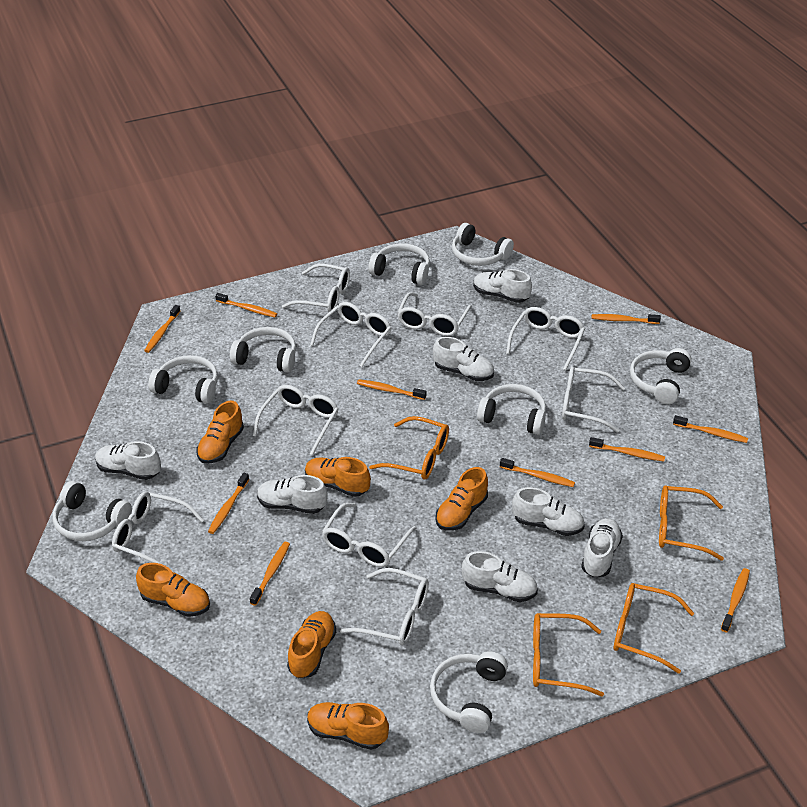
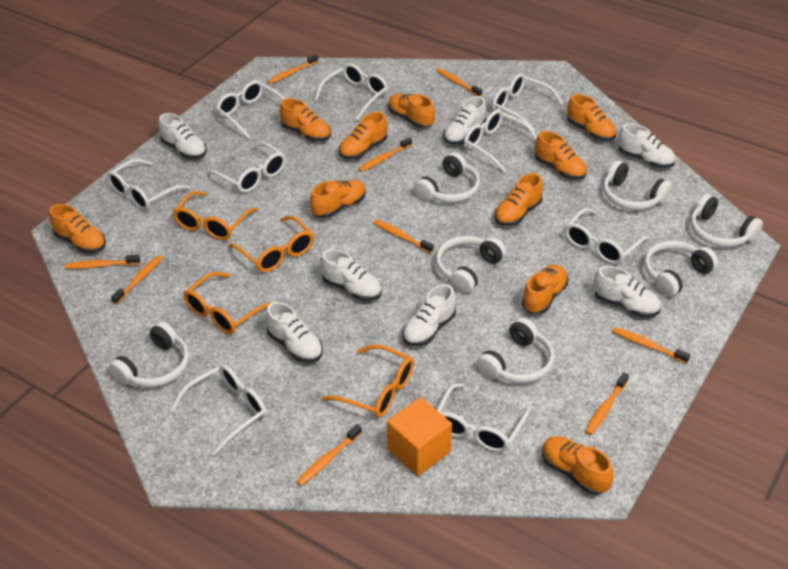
orange cube: 0 -> 1
orange shoe: 6 -> 10
orange toothbrush: 10 -> 9
white headphones: 8 -> 7

